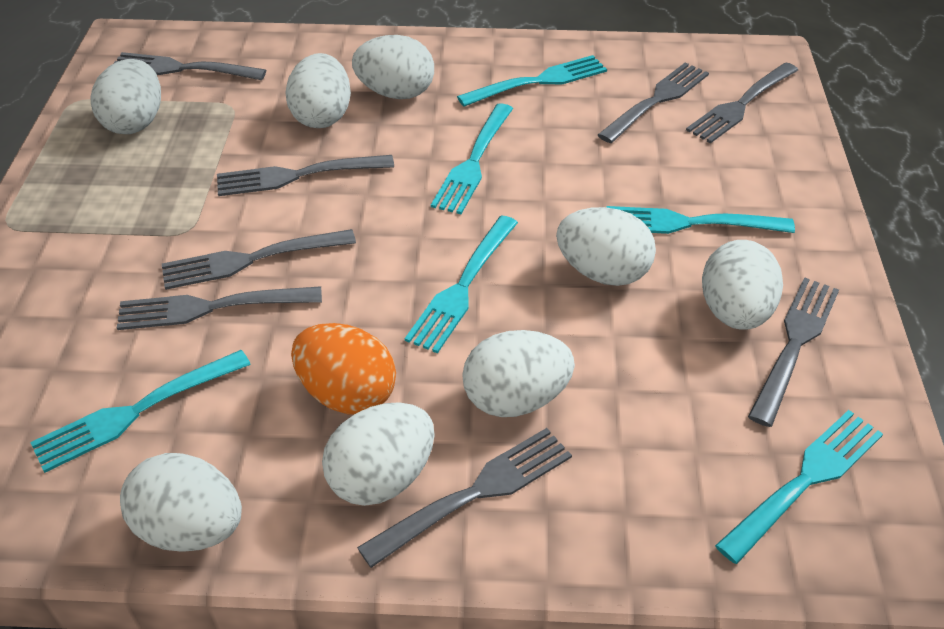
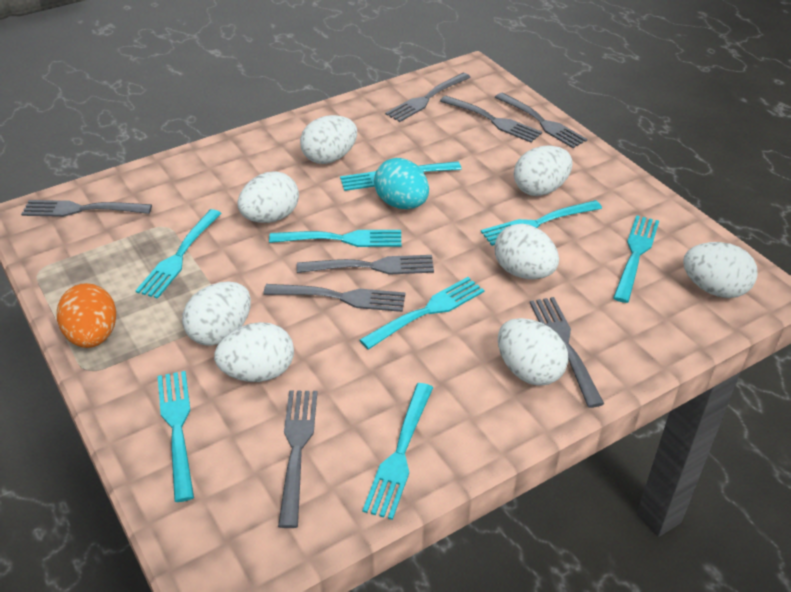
turquoise egg: 0 -> 1
turquoise fork: 6 -> 8

